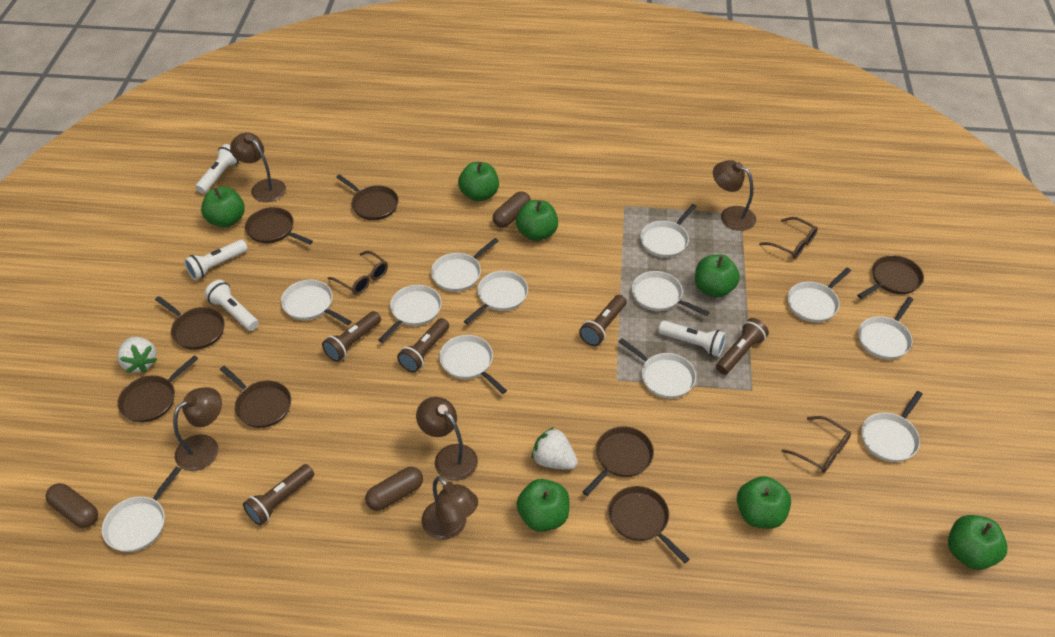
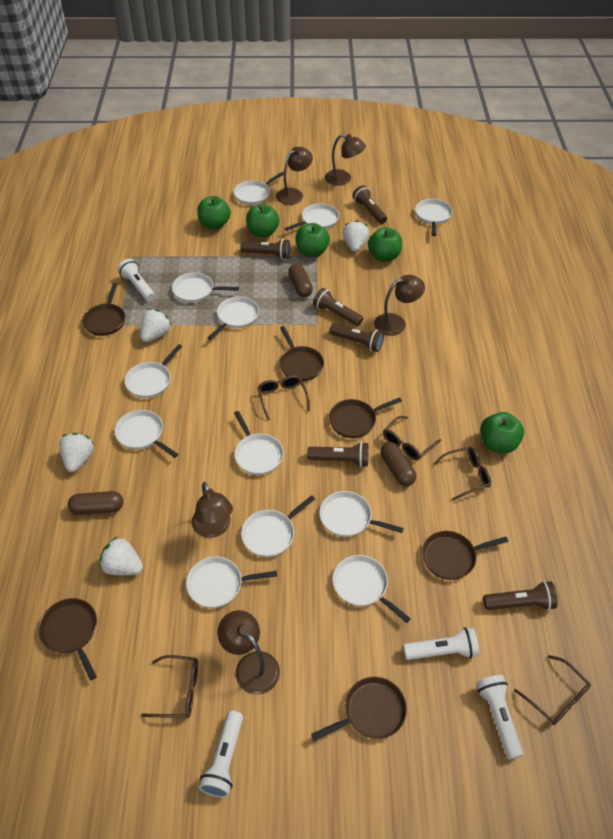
brown flashlight: 5 -> 6
brown glasses: 3 -> 5
brown pan: 8 -> 6
green apple: 7 -> 5
white strawberry: 2 -> 4

